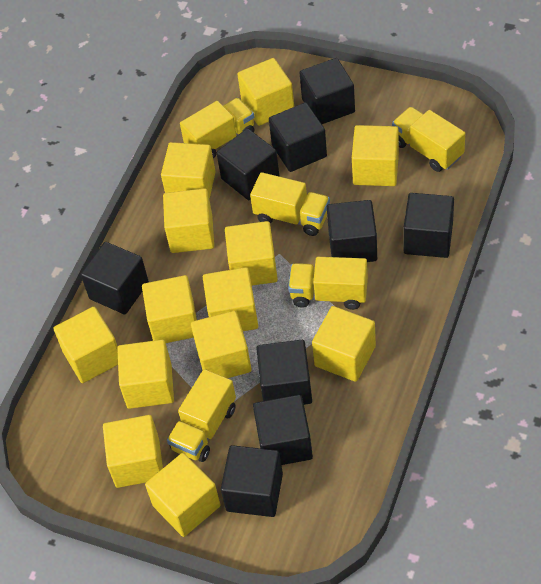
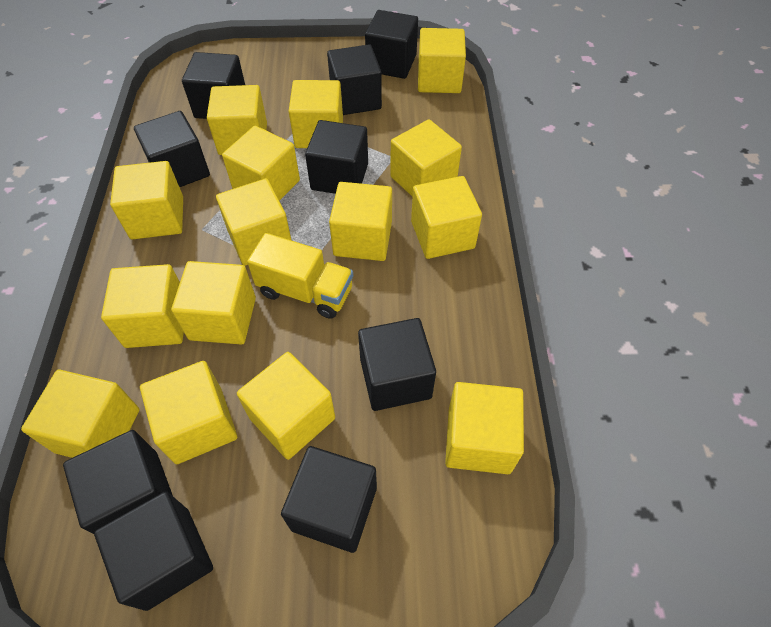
yellow cube: 13 -> 15
yellow truck: 5 -> 1

